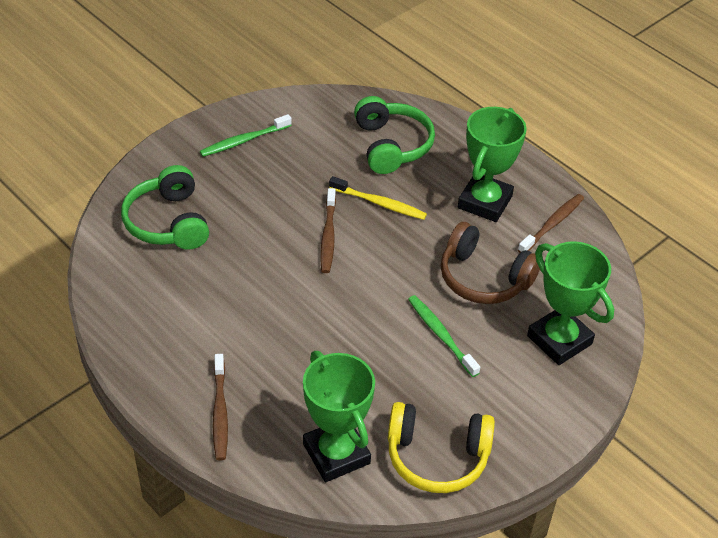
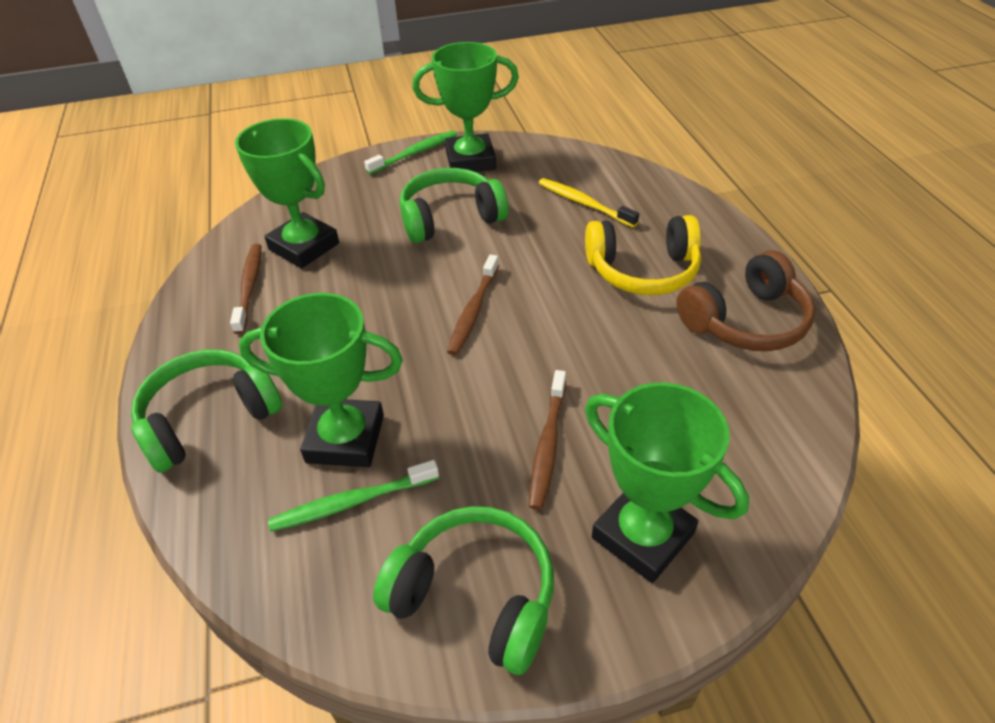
green headphones: 2 -> 3
green trophy: 3 -> 4

